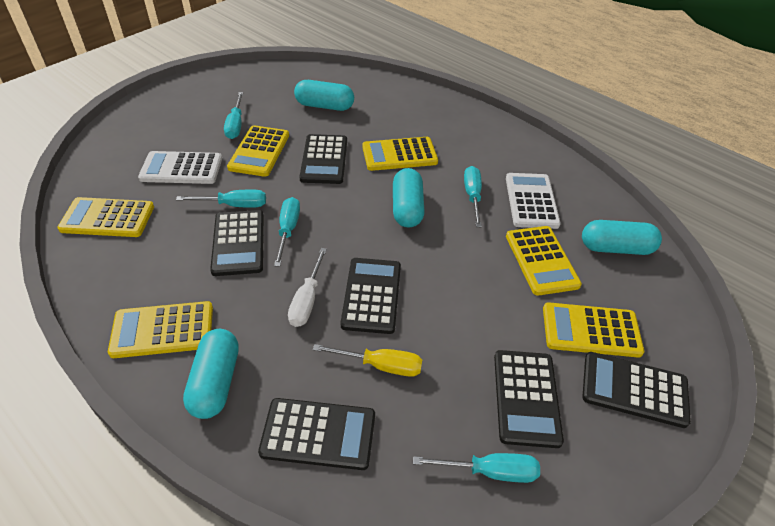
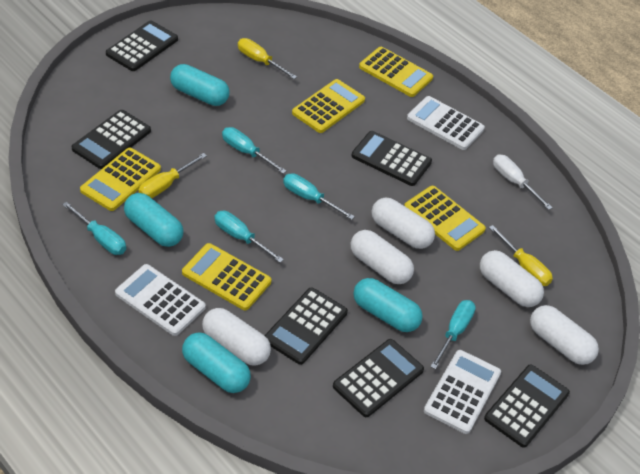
white calculator: 2 -> 3
white capsule: 0 -> 5
yellow calculator: 6 -> 5
yellow screwdriver: 1 -> 3

